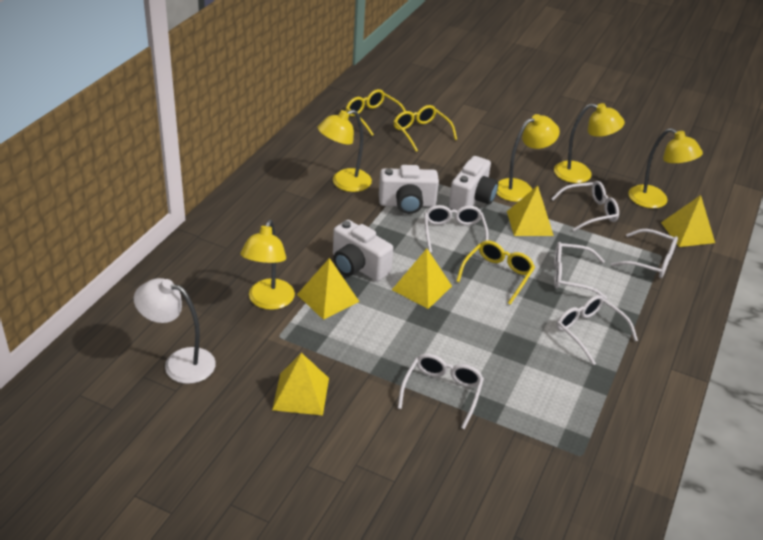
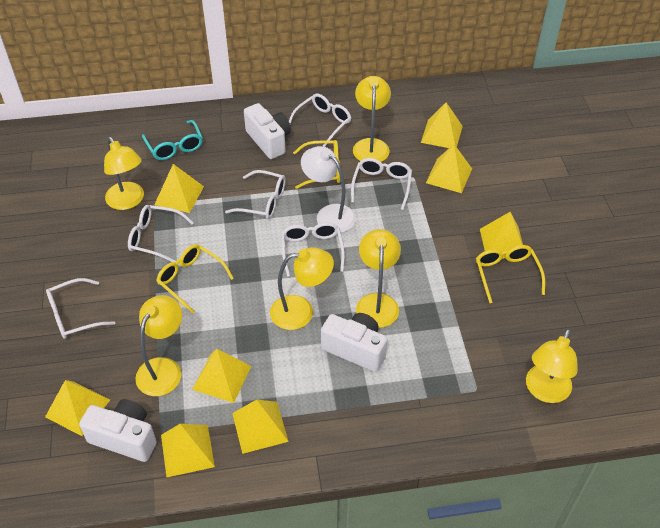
turquoise glasses: 0 -> 1
yellow lamp: 5 -> 6
yellow pyramid: 5 -> 8

